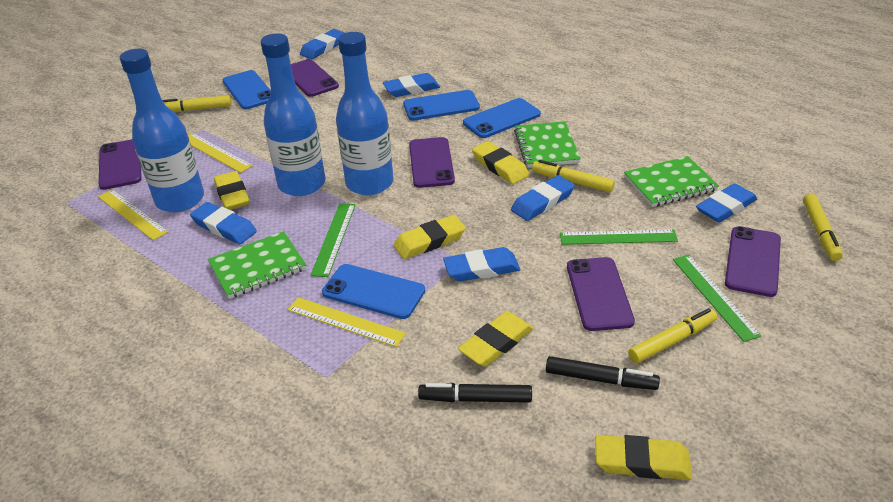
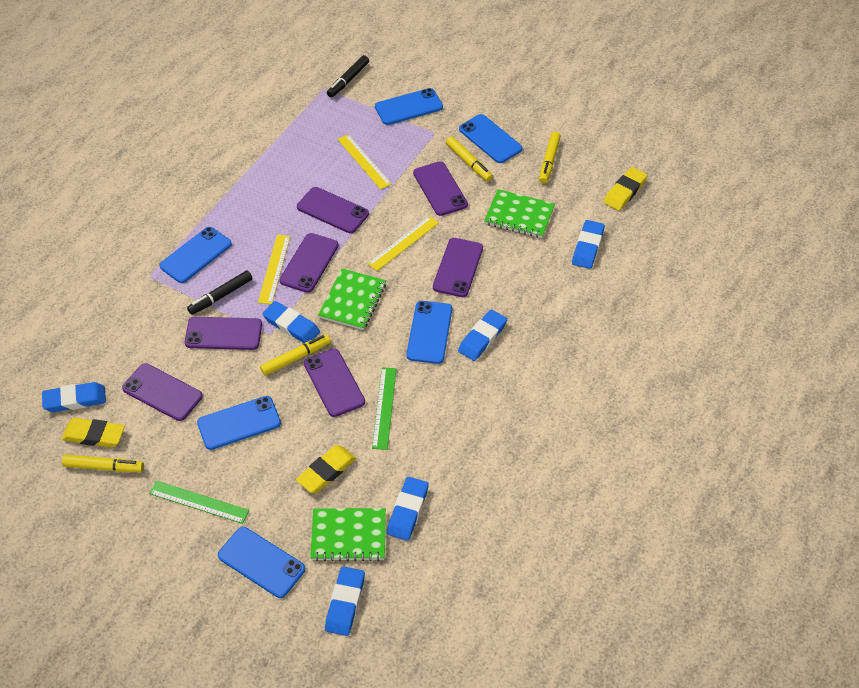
blue bottle: 3 -> 0
blue phone: 4 -> 6
green ruler: 3 -> 2
purple phone: 5 -> 7
yellow eraser: 5 -> 3

